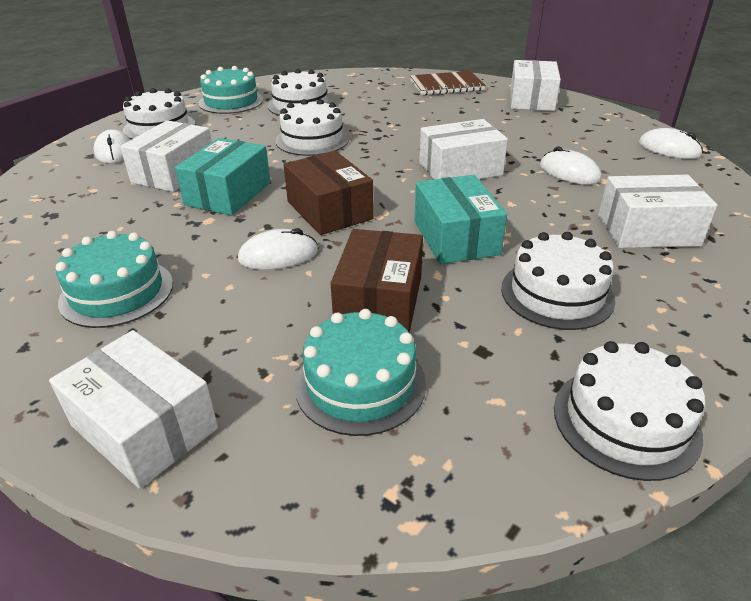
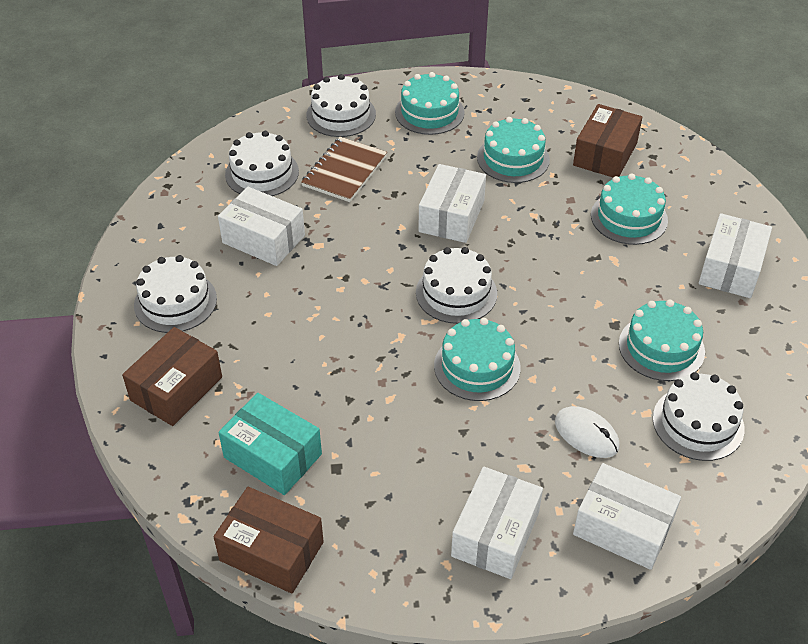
brown box: 2 -> 3
turquoise box: 2 -> 1
turquoise cake: 3 -> 5
white mouse: 4 -> 1

